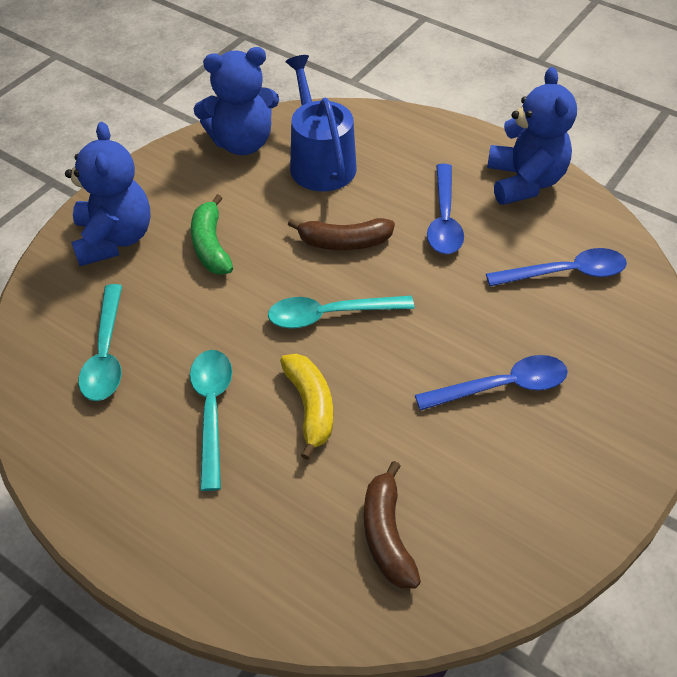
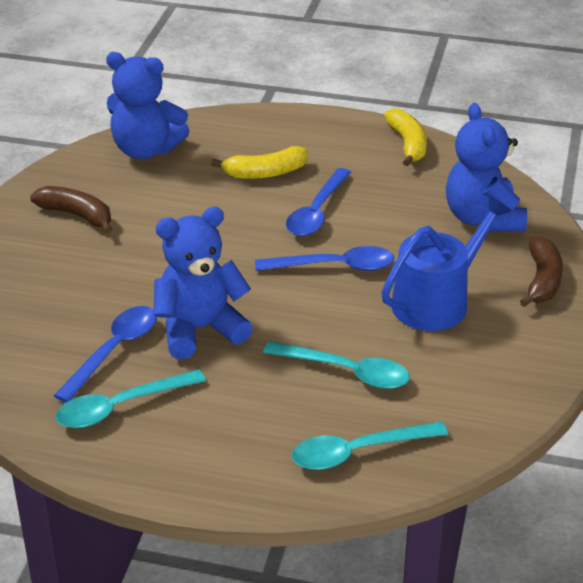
green banana: 1 -> 0
yellow banana: 1 -> 2

